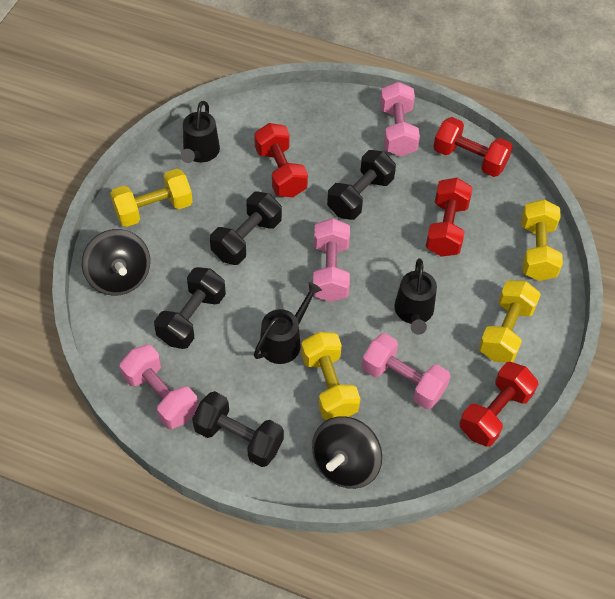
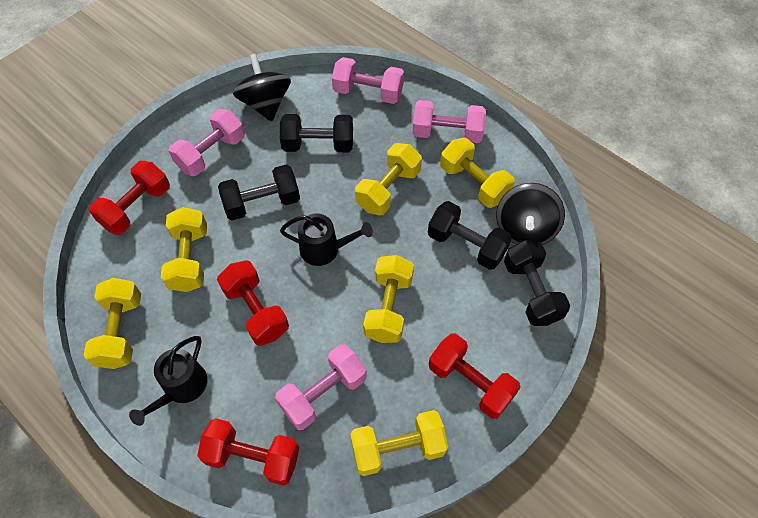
black watering can: 3 -> 2
yellow dumbbell: 4 -> 6

